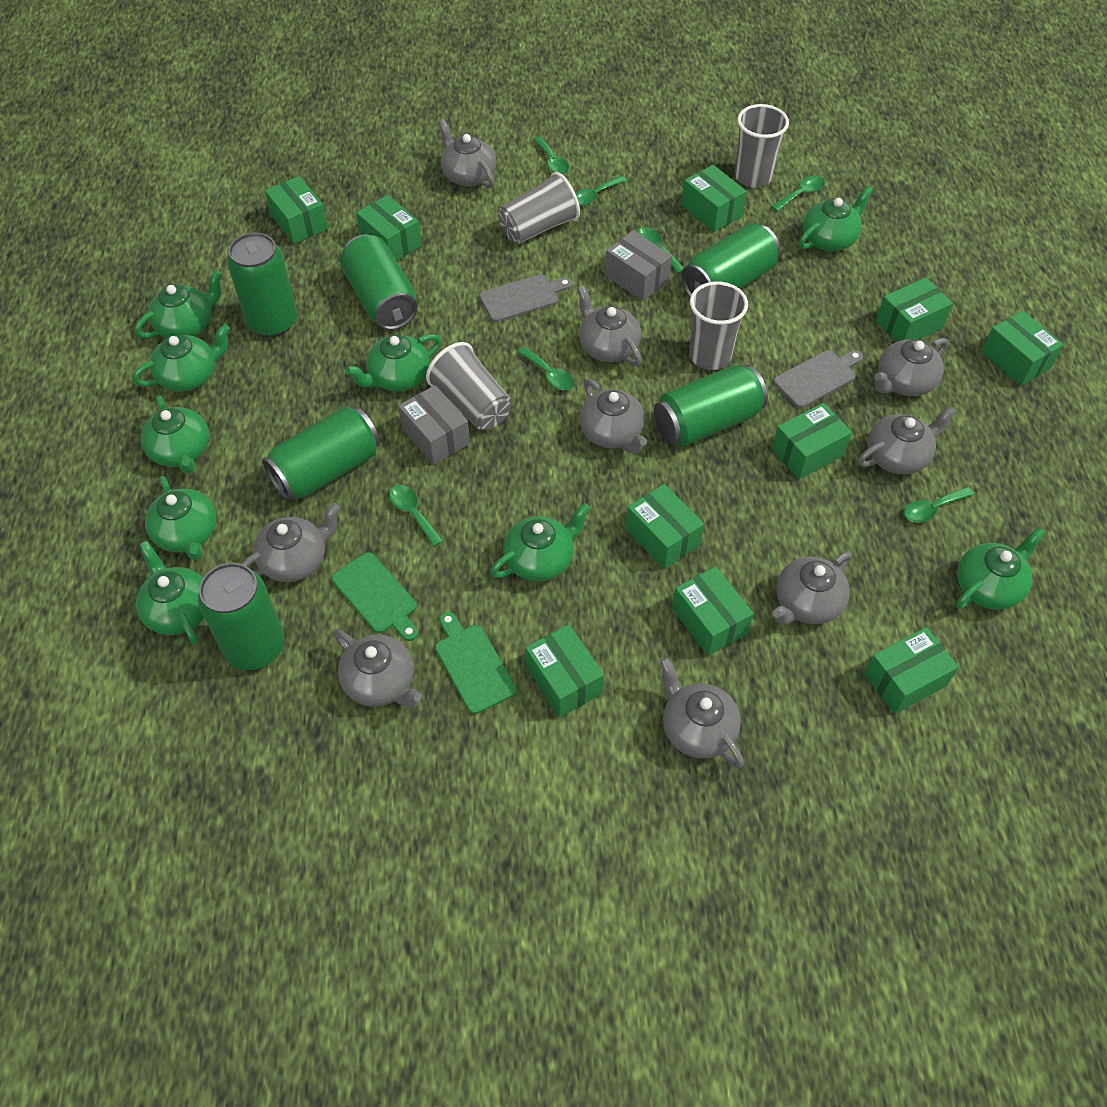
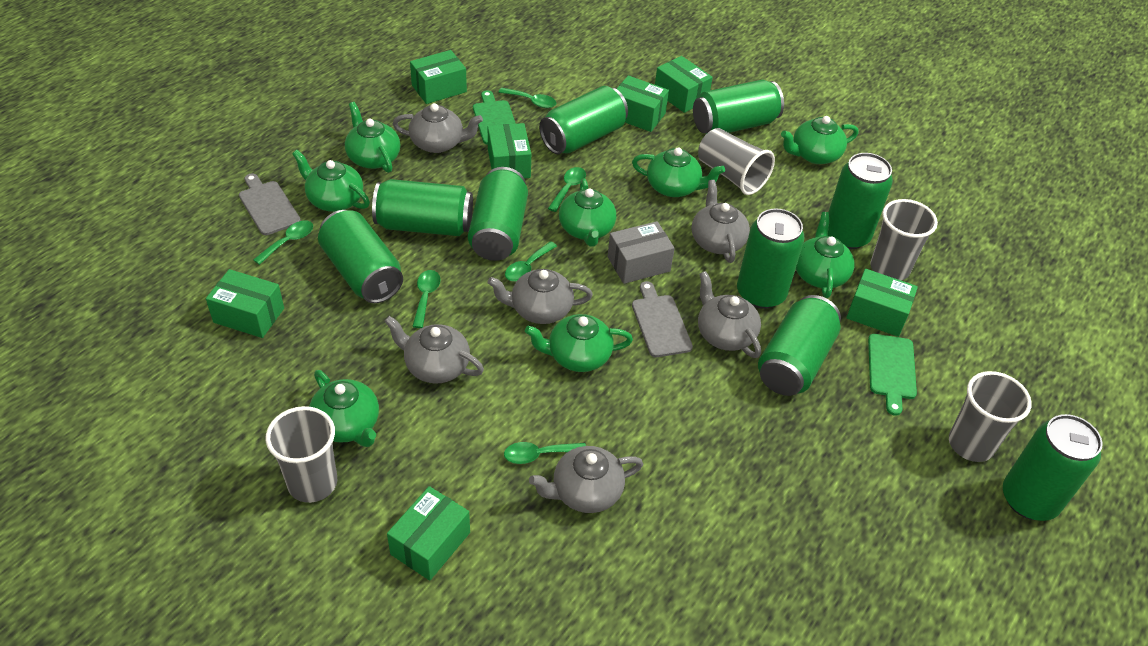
green box: 10 -> 7
green can: 6 -> 9
green spoon: 7 -> 6
green teapot: 9 -> 8
grey box: 2 -> 1
grey teapot: 9 -> 6

